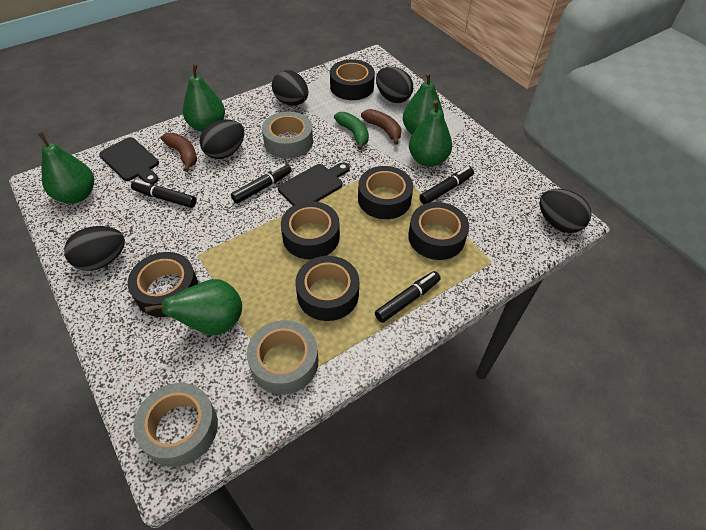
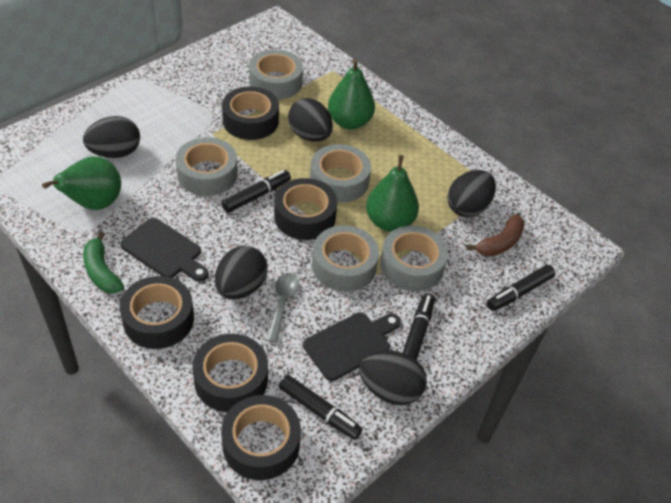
black tape: 6 -> 5
brown banana: 2 -> 1
green pear: 5 -> 3
grey spoon: 0 -> 1
grey tape: 3 -> 5

